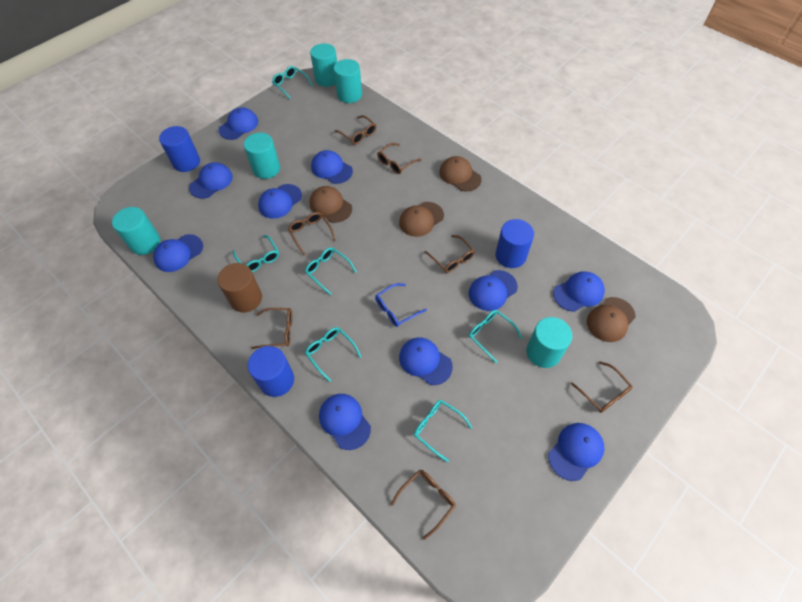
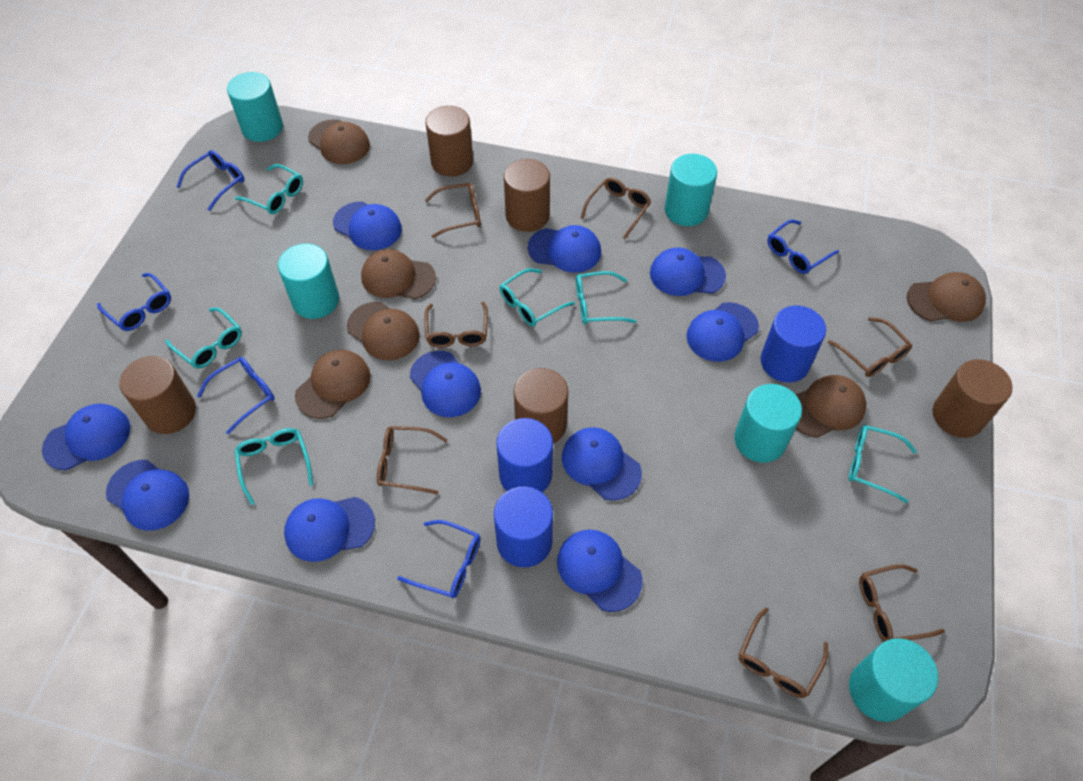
blue glasses: 1 -> 5
brown cap: 4 -> 6
brown cylinder: 1 -> 5

